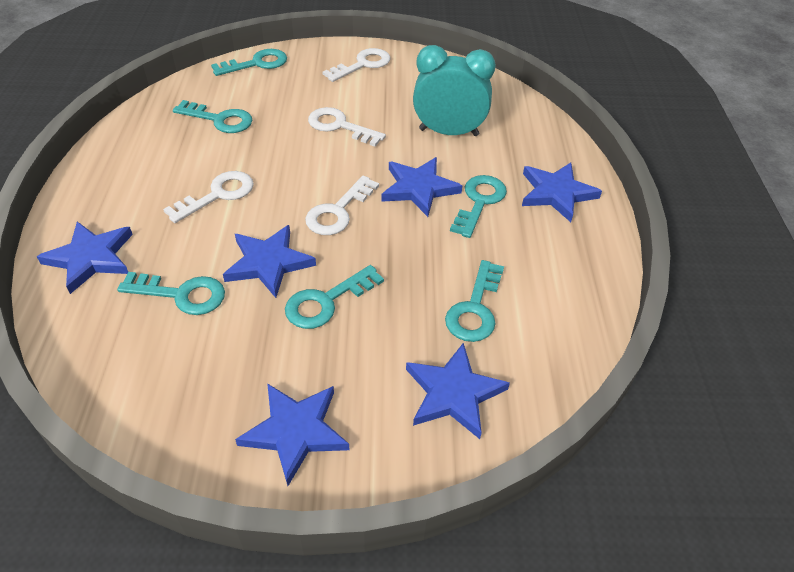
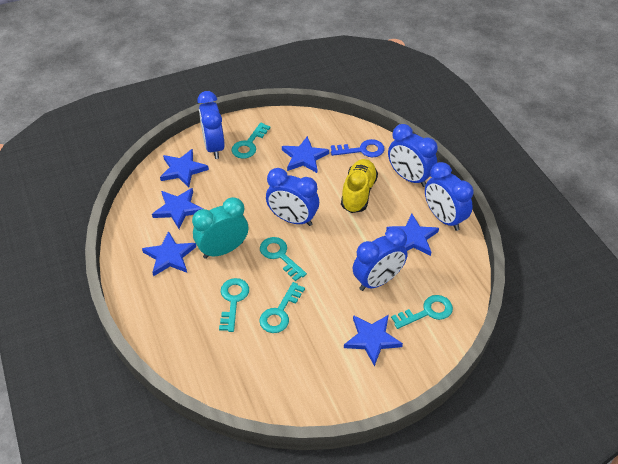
blue clock: 0 -> 5
blue key: 0 -> 1
turquoise key: 6 -> 5
white key: 4 -> 0
yellow shoe: 0 -> 1

